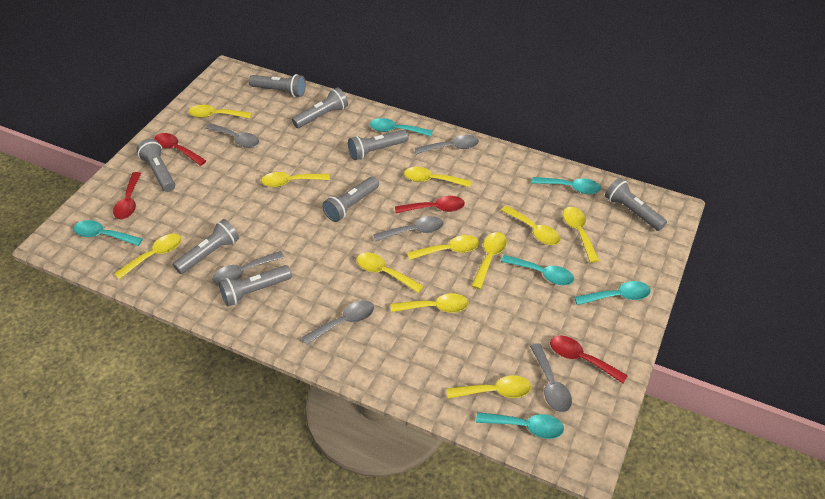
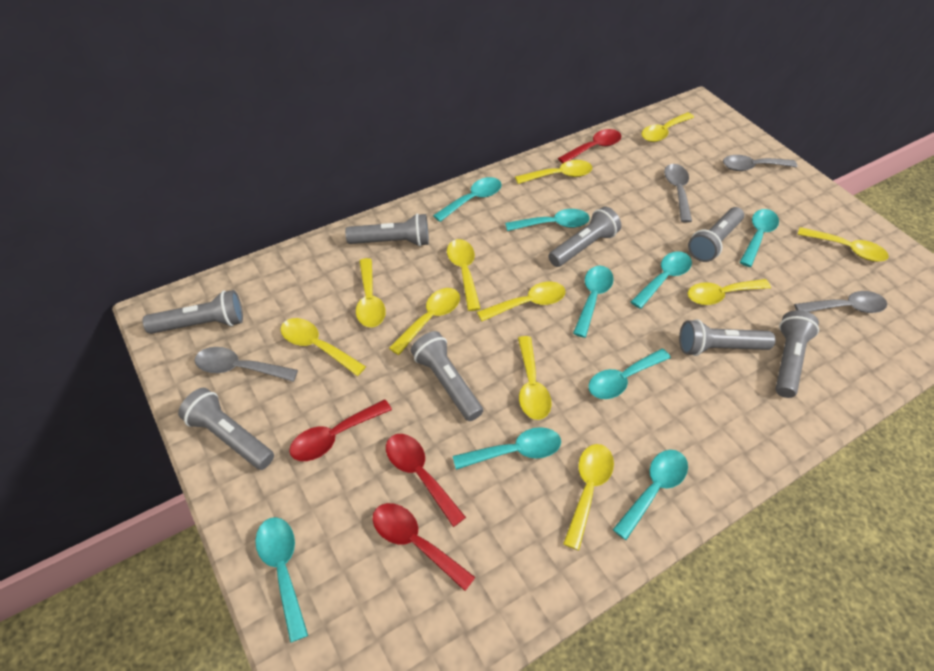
grey spoon: 6 -> 4
turquoise spoon: 6 -> 9

